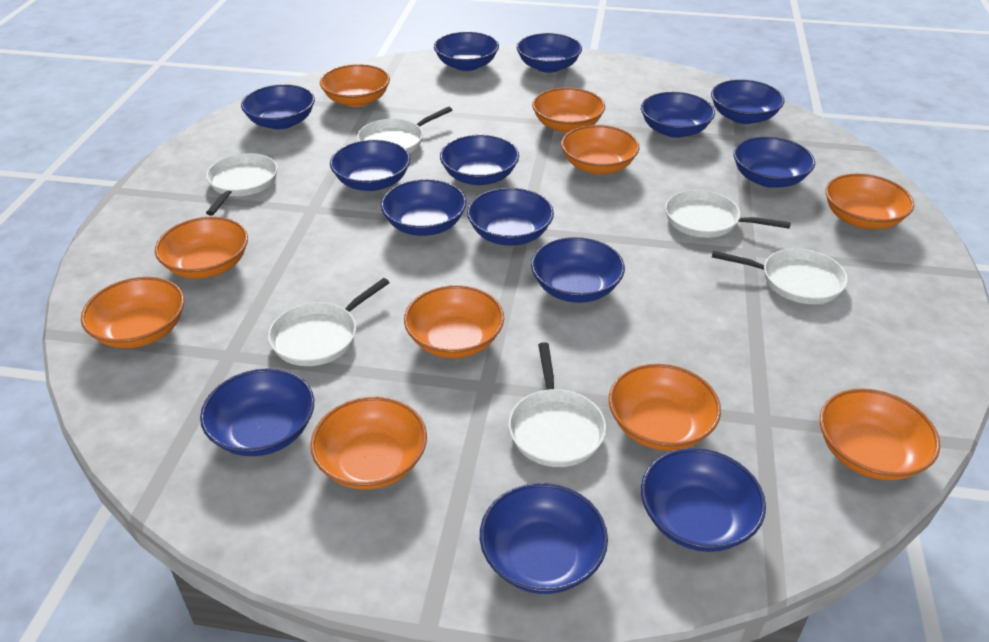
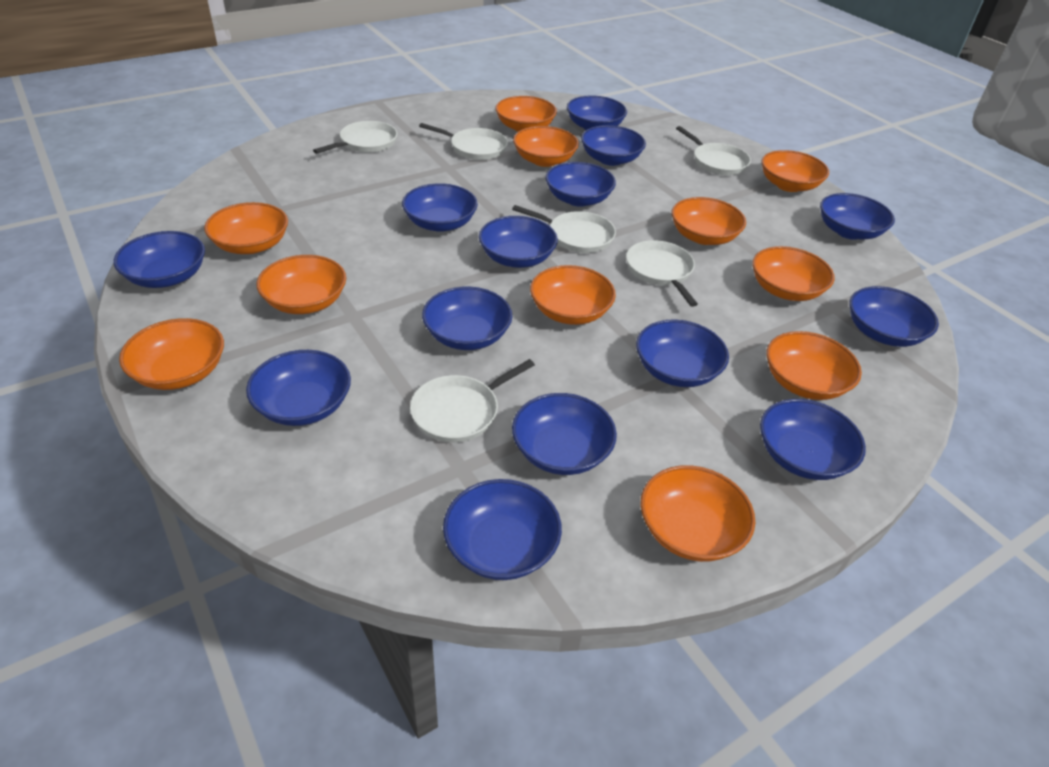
orange bowl: 10 -> 11

